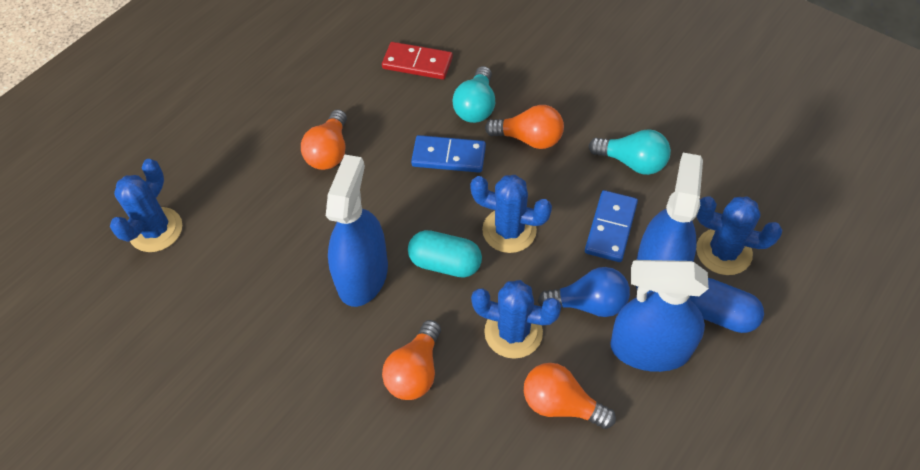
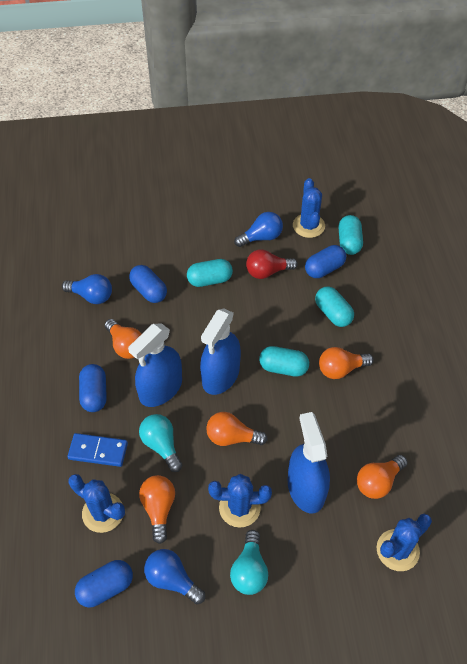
blue capsule: 1 -> 4
blue domino: 2 -> 1
blue light bulb: 1 -> 3
orange light bulb: 4 -> 5
red domino: 1 -> 0
red light bulb: 0 -> 1
turquoise capsule: 1 -> 4

